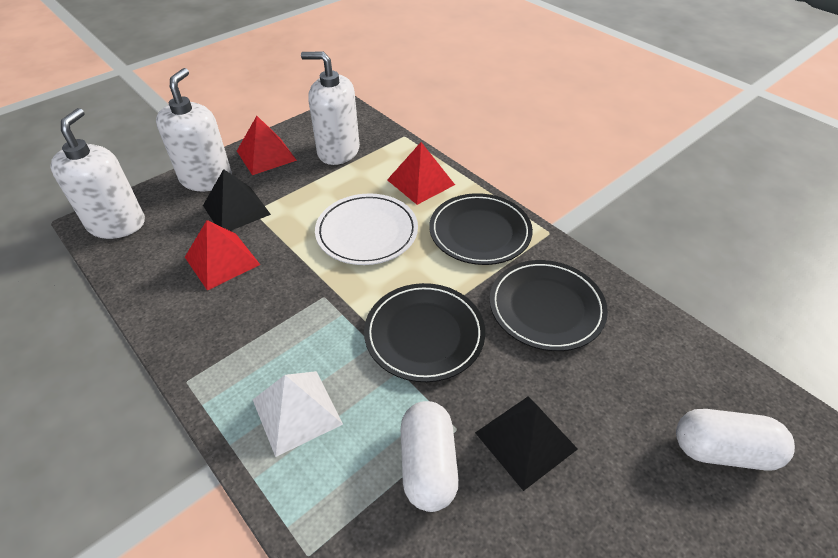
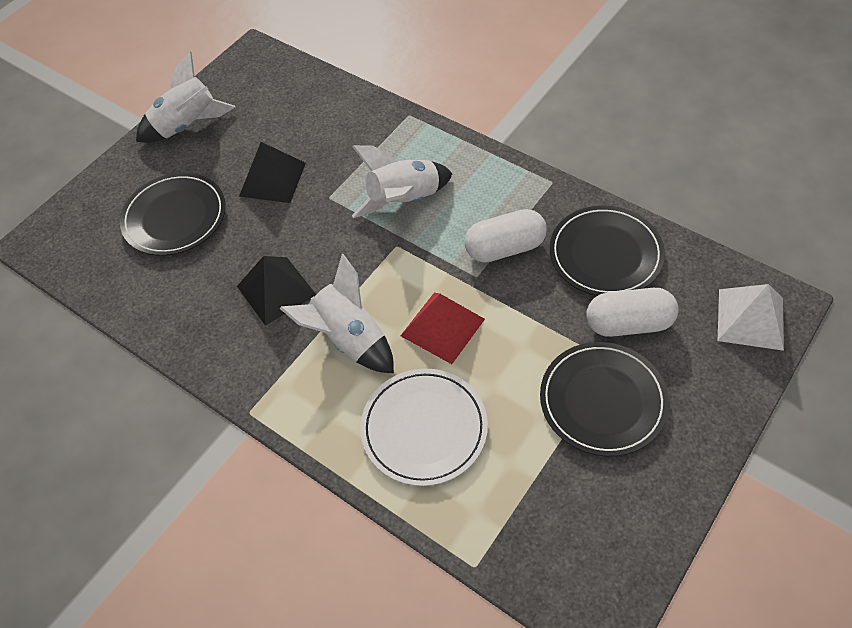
red pyramid: 3 -> 1
white rocket: 0 -> 3
white soap dispenser: 3 -> 0

